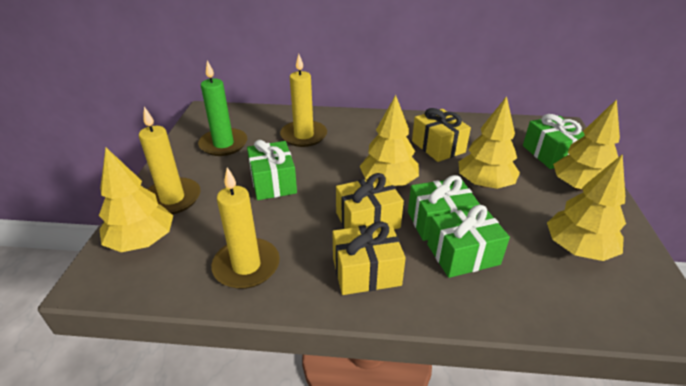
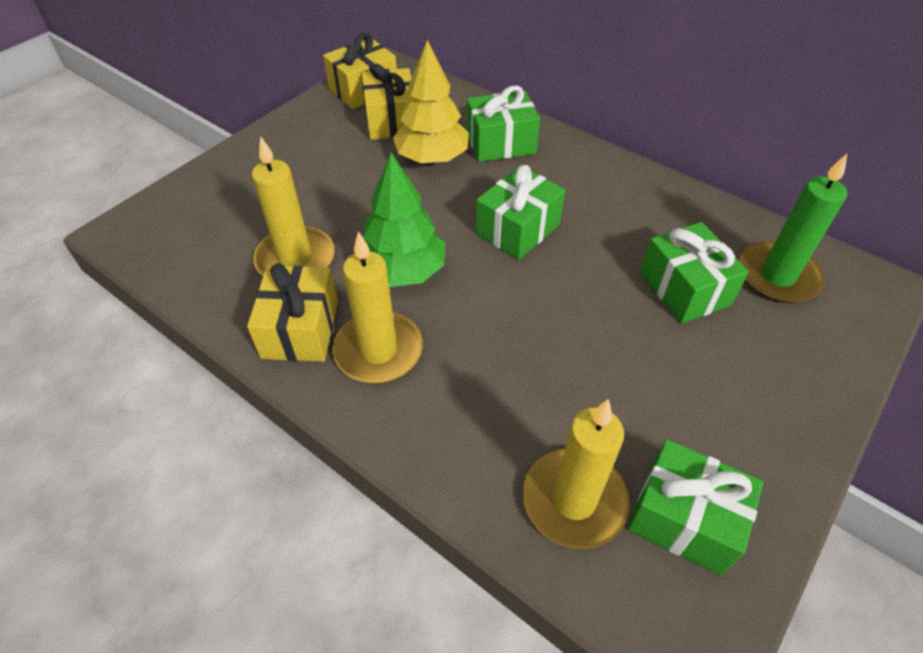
green tree: 0 -> 1
yellow tree: 5 -> 1

